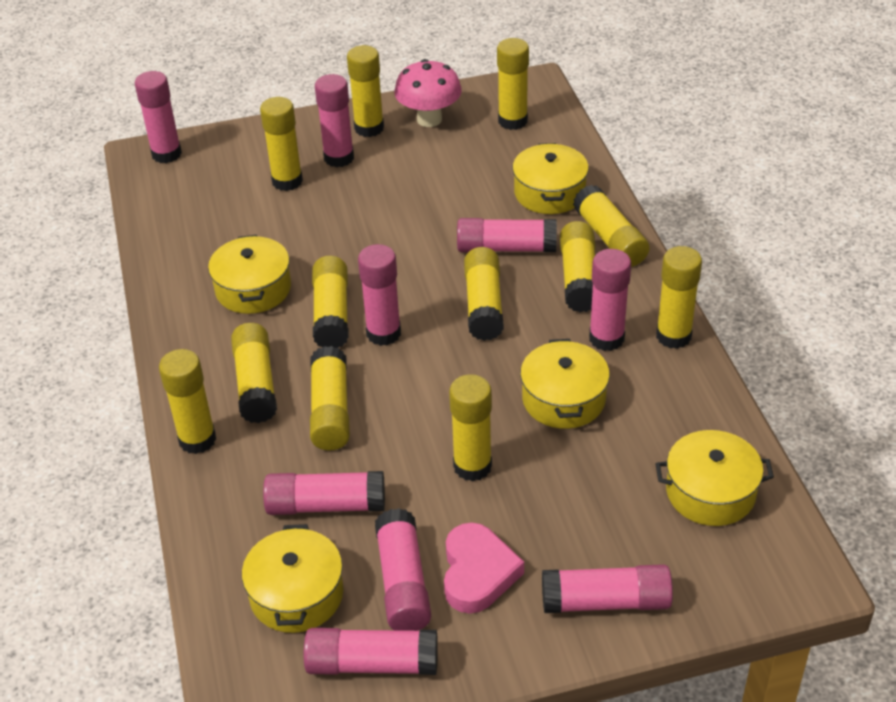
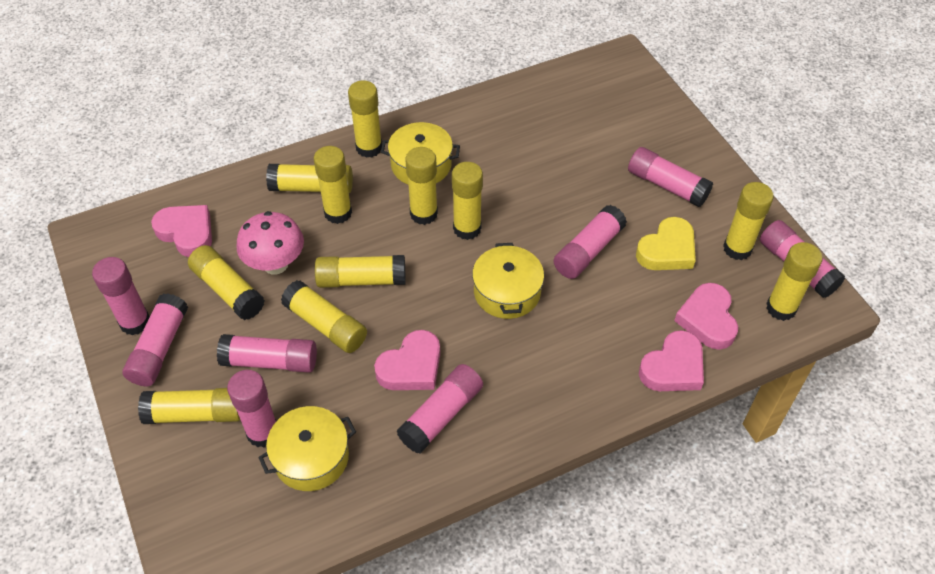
pink glue stick: 9 -> 8
pink heart: 1 -> 4
yellow glue stick: 12 -> 11
yellow heart: 0 -> 1
yellow pot: 5 -> 3

